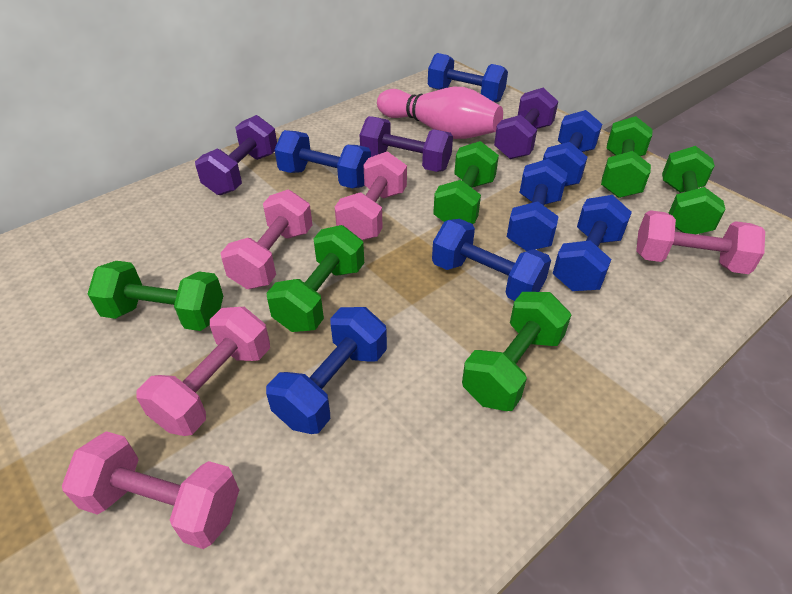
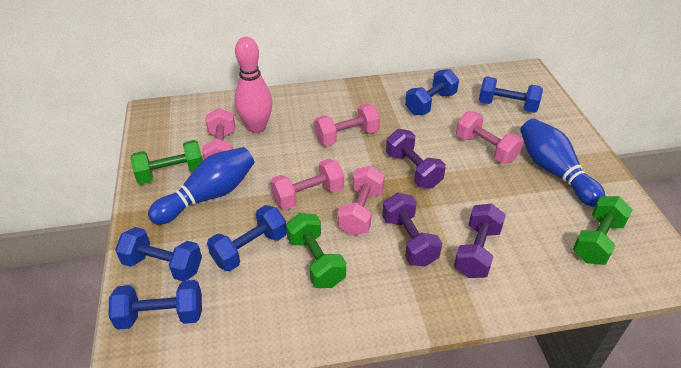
blue bowling pin: 0 -> 2
blue dumbbell: 7 -> 5
green dumbbell: 6 -> 3

